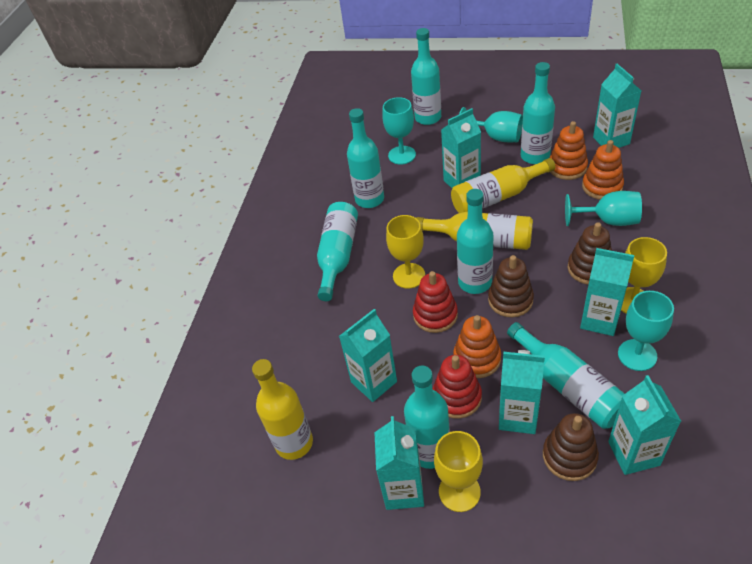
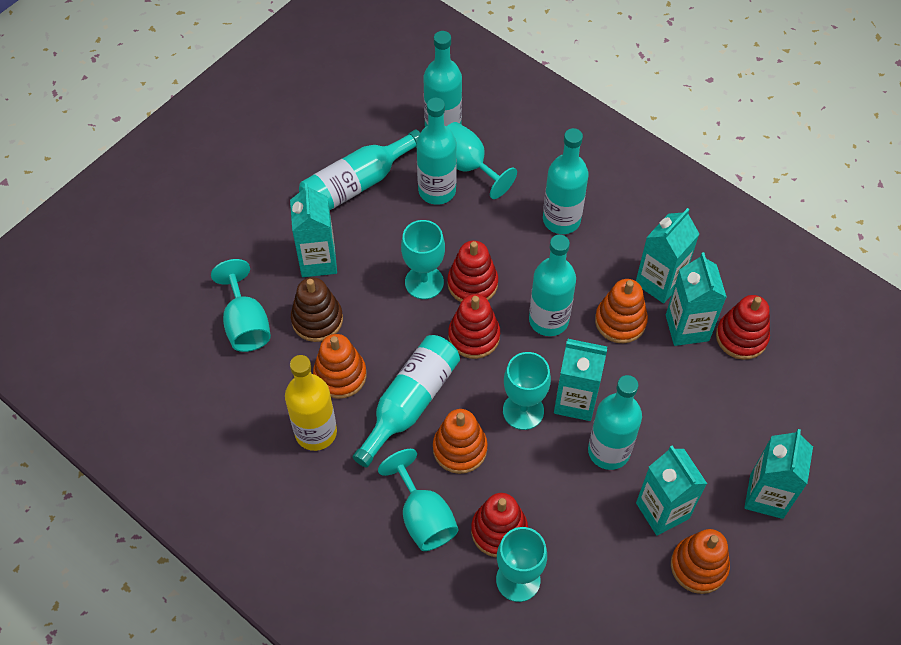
brown stacking toy: 3 -> 1
orange stacking toy: 3 -> 4
red stacking toy: 2 -> 4
turquoise carton: 7 -> 6
turquoise goblet: 4 -> 6
yellow bottle: 3 -> 1
yellow goblet: 3 -> 0

